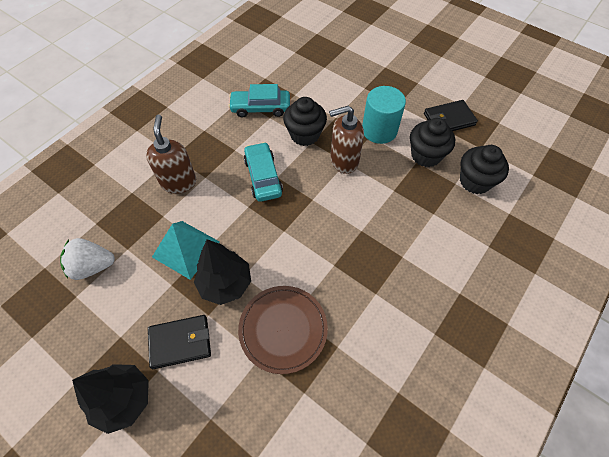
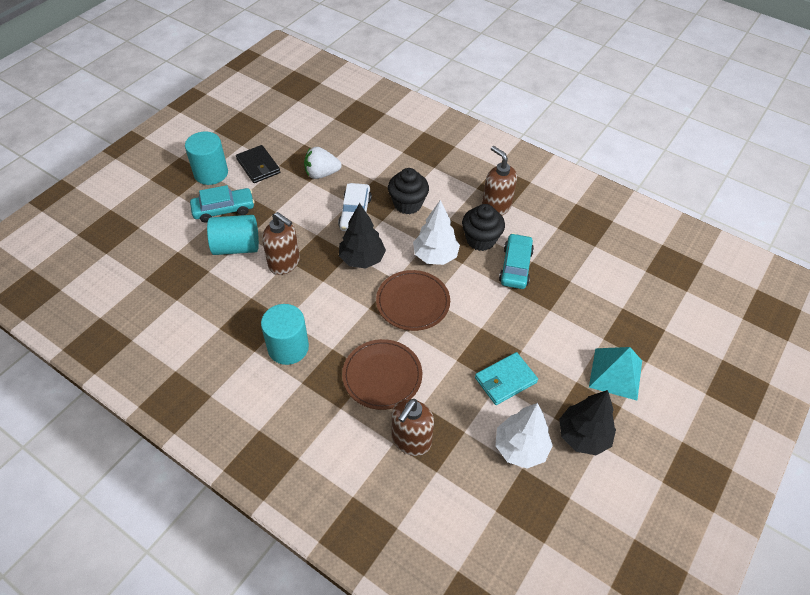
black cupcake: 3 -> 2
black wallet: 2 -> 1
brown plate: 1 -> 2
brown soap dispenser: 2 -> 3
turquoise cylinder: 1 -> 3
turquoise wallet: 0 -> 1
white car: 0 -> 1
white tree: 0 -> 2

